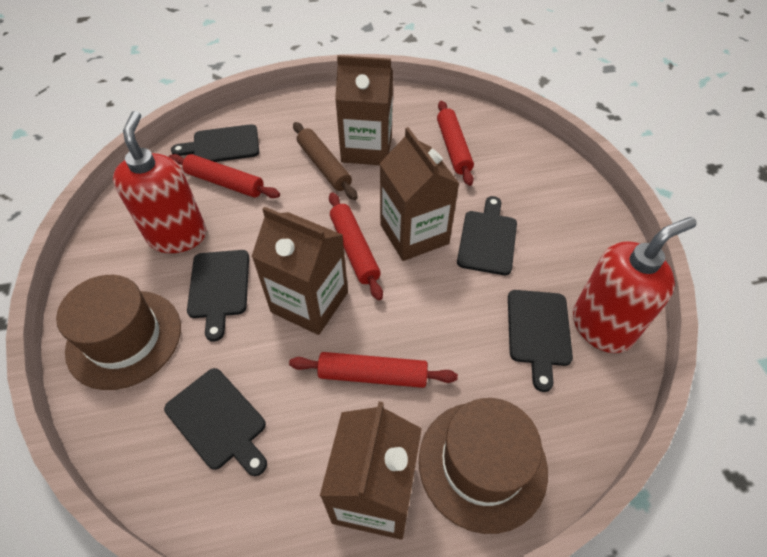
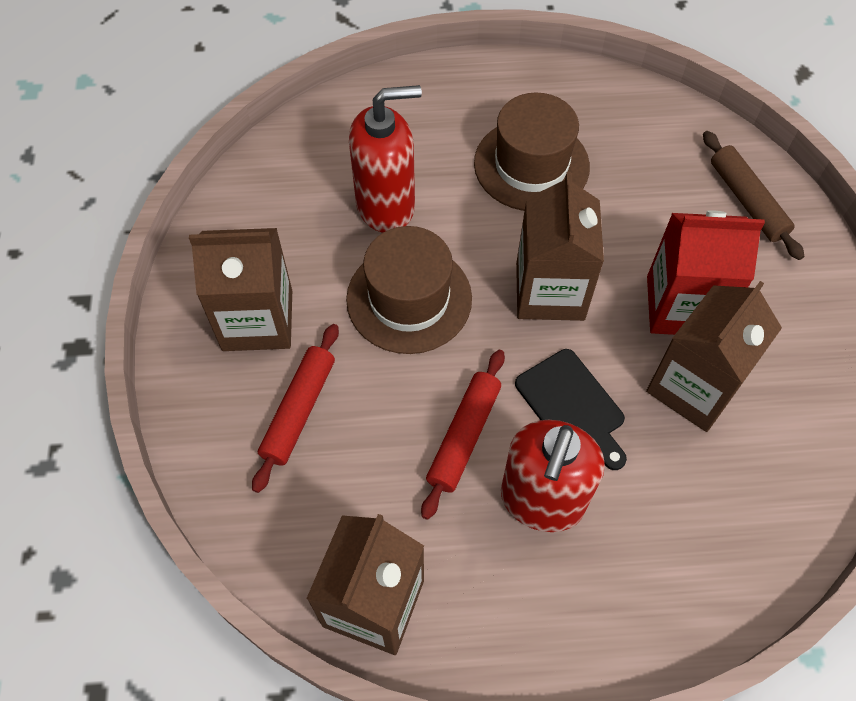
black cutting board: 5 -> 1
red carton: 0 -> 1
red rolling pin: 4 -> 2

